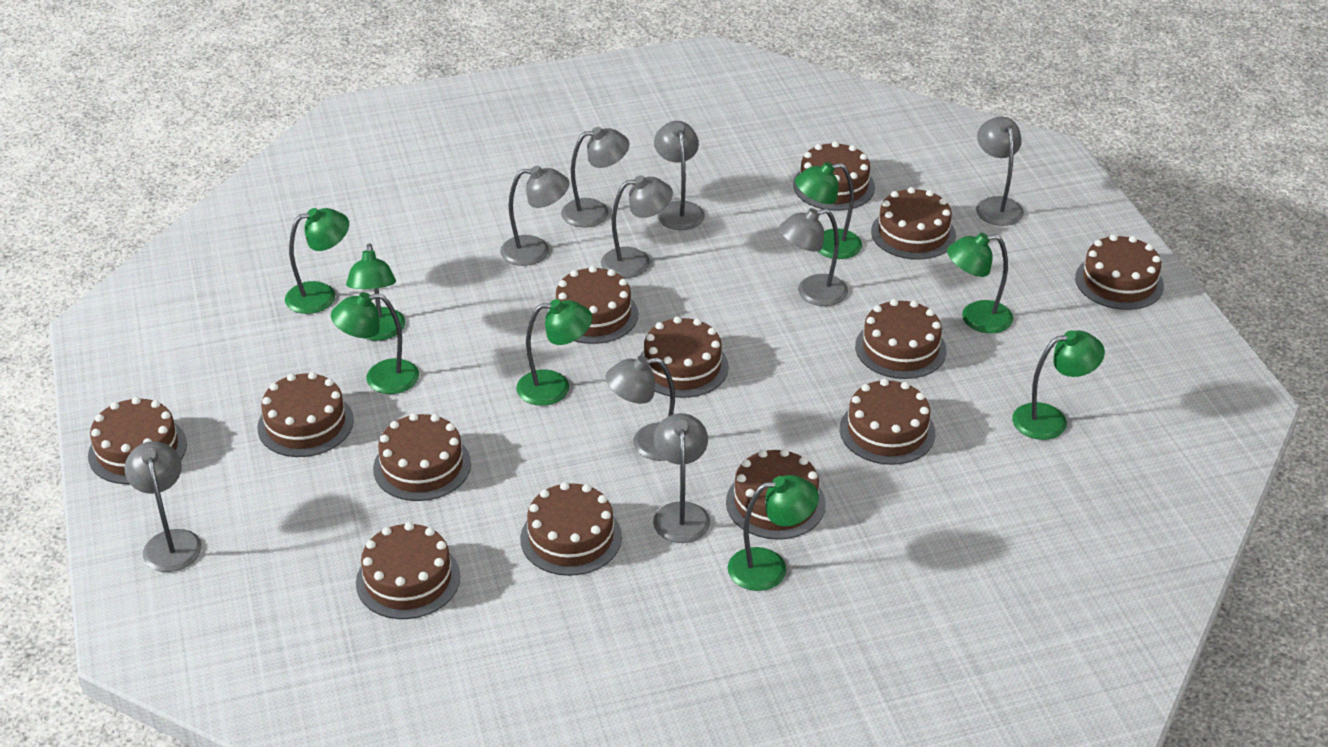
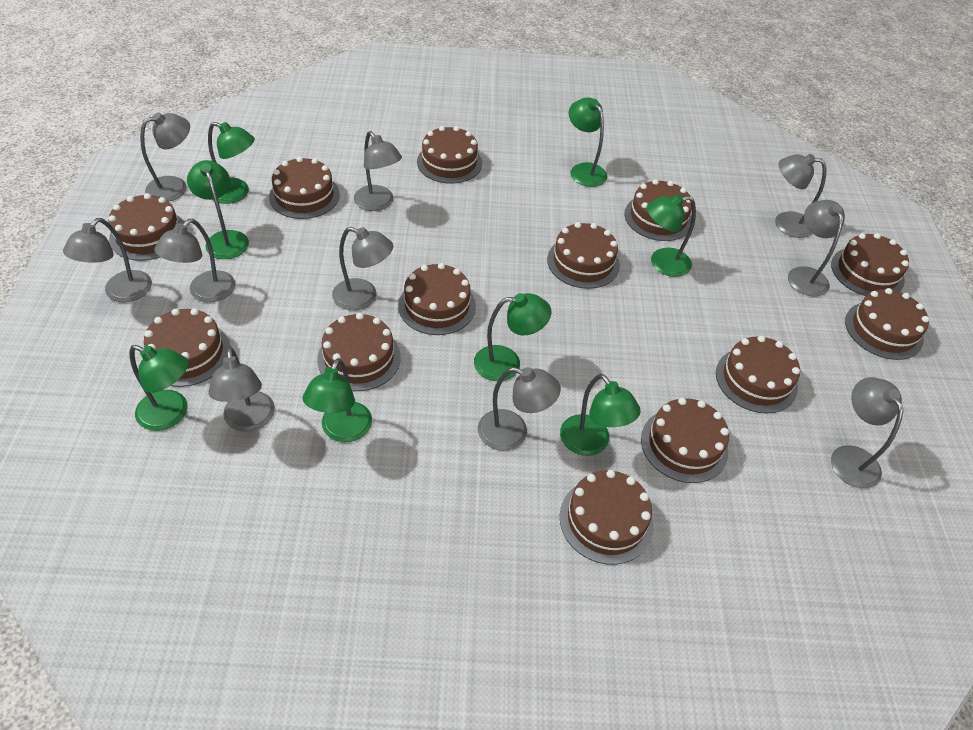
grey lamp: 9 -> 10

